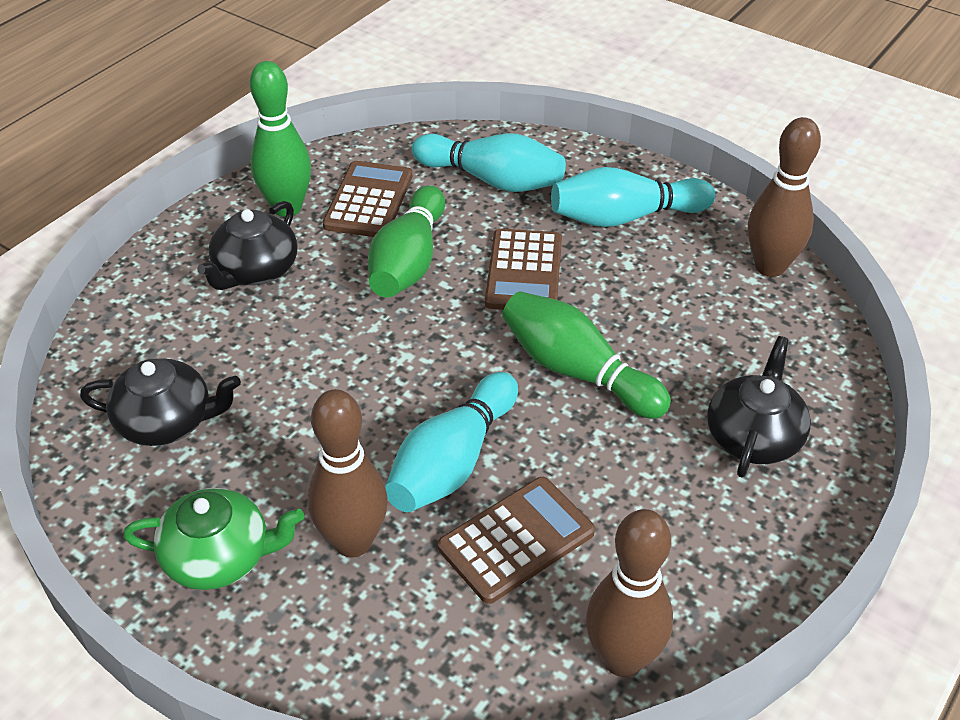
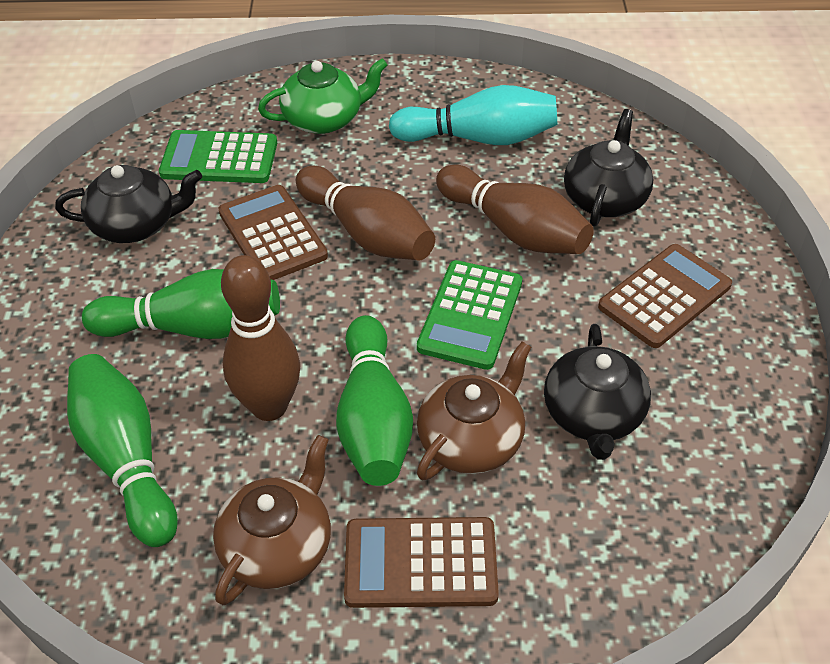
brown teapot: 0 -> 2
green calculator: 0 -> 2
turquoise bowling pin: 3 -> 1

